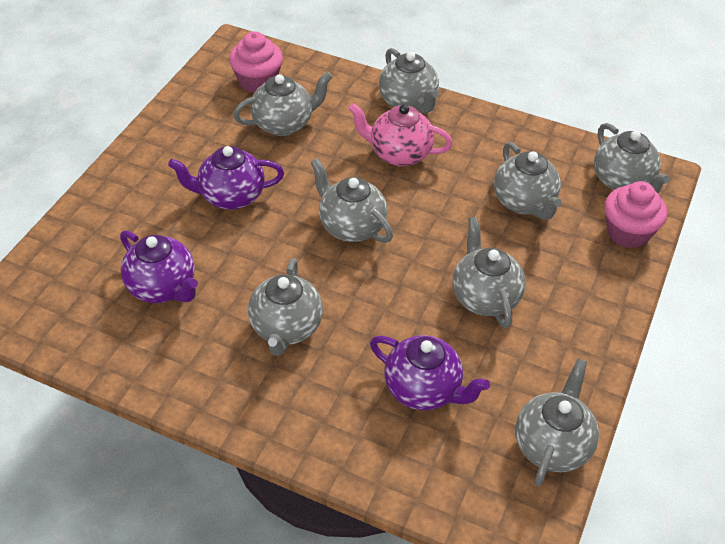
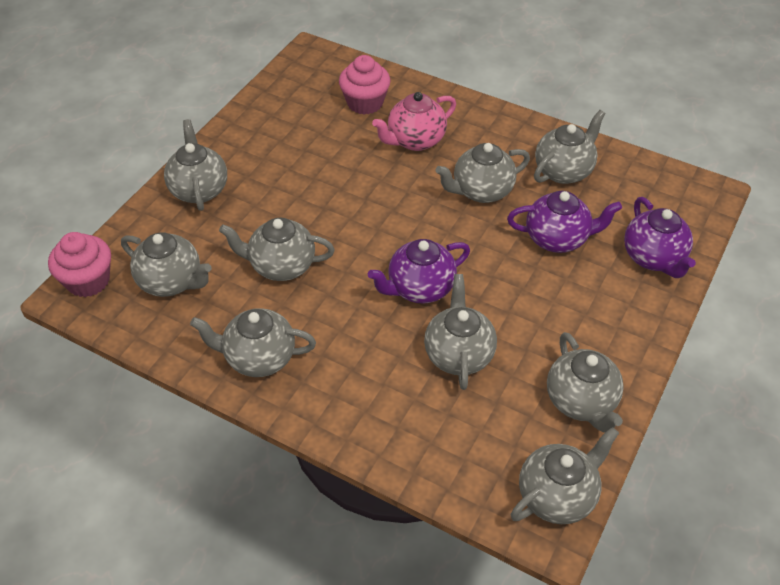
grey teapot: 8 -> 9

